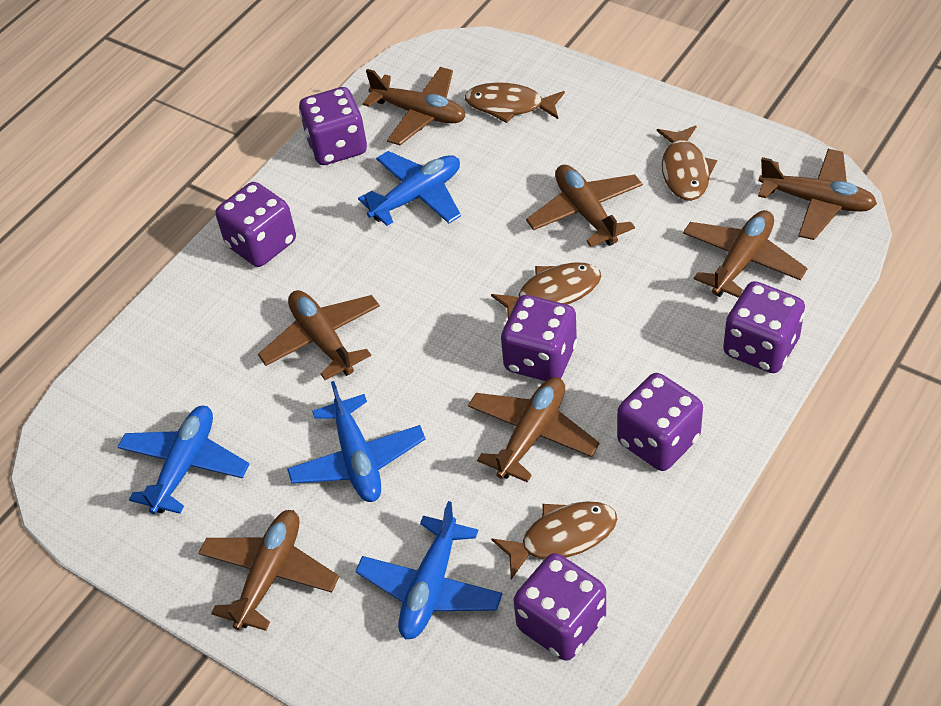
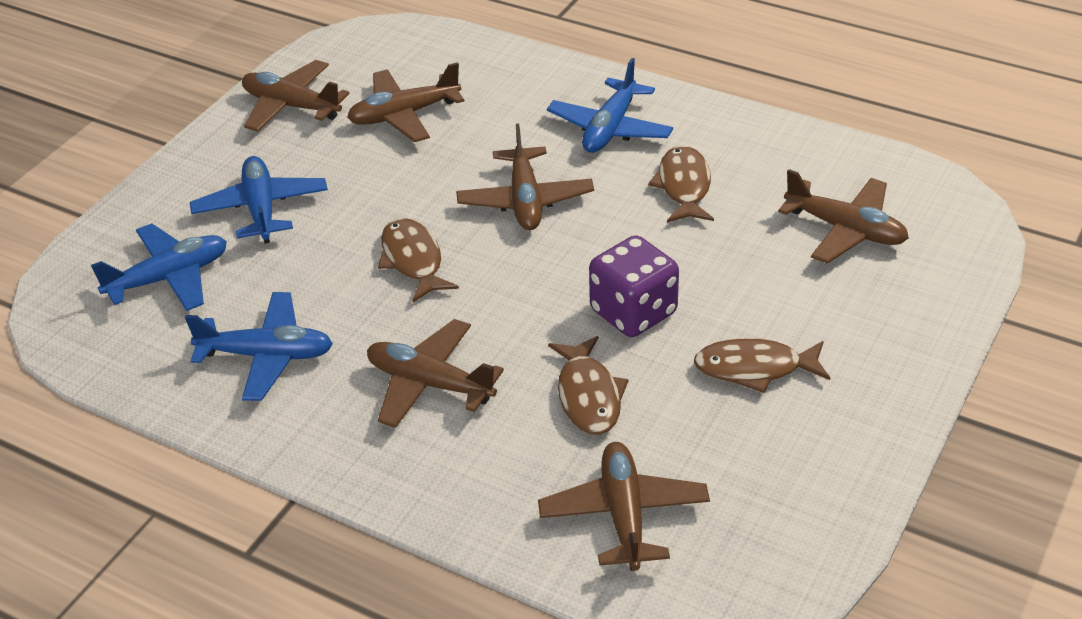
brown plane: 7 -> 6
purple dice: 6 -> 1

